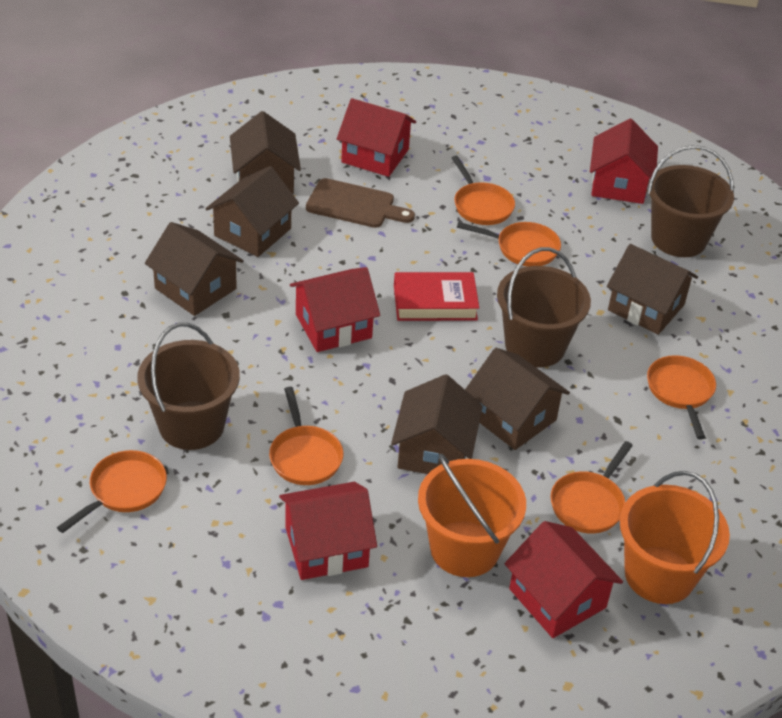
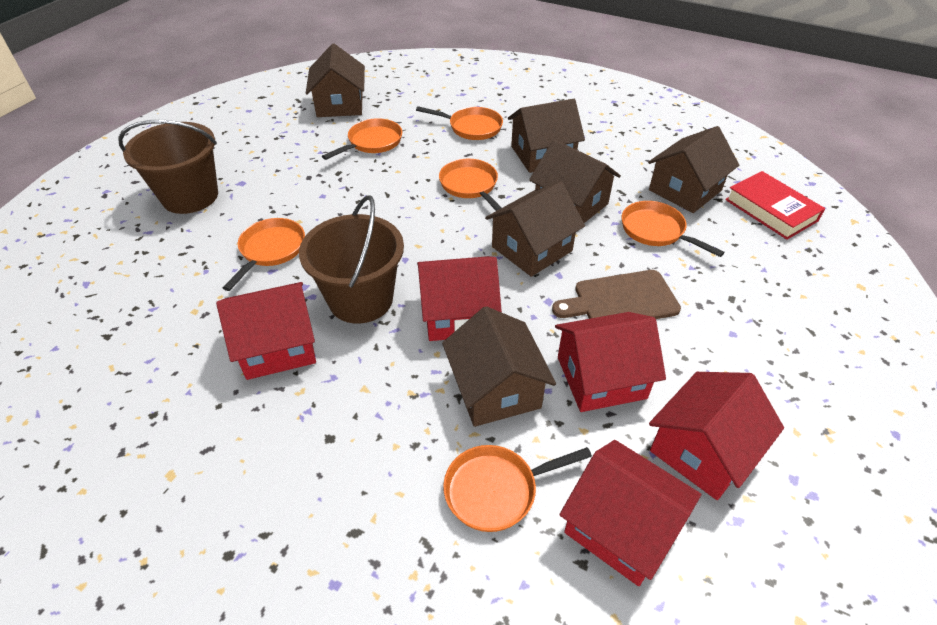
brown bucket: 3 -> 2
orange bucket: 2 -> 0

